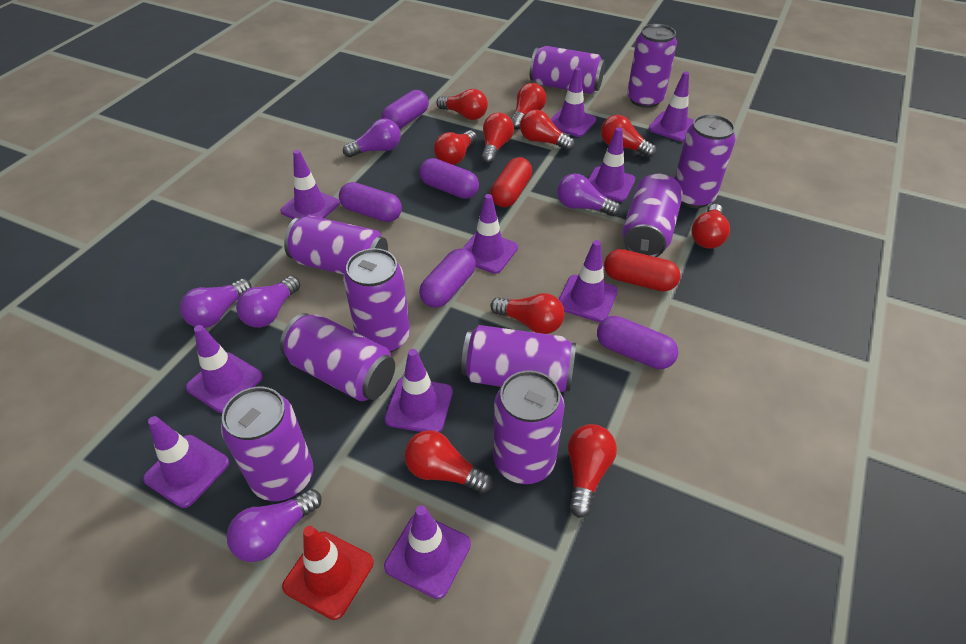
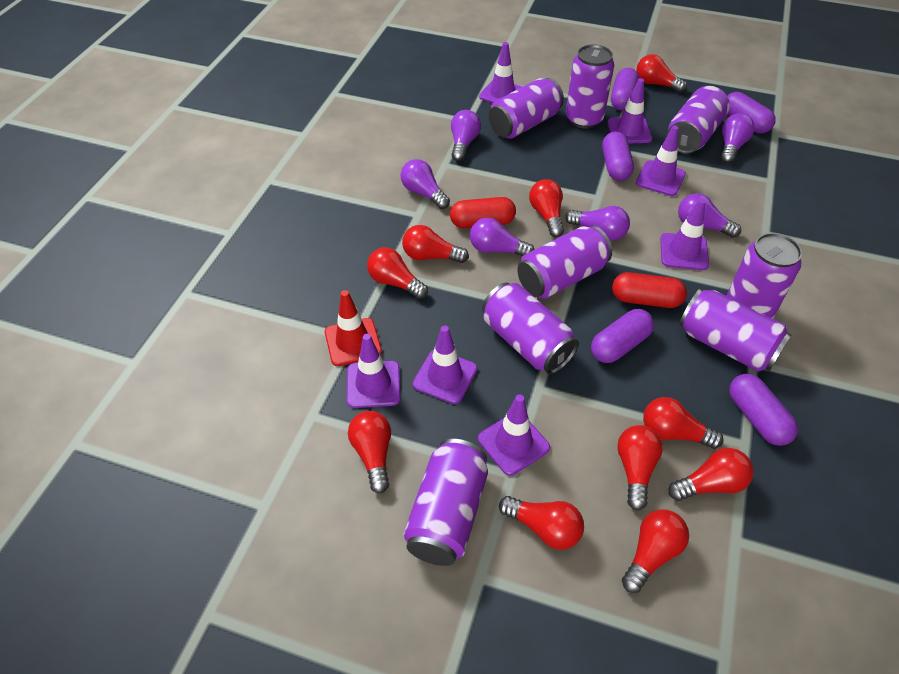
purple can: 10 -> 8
purple light bulb: 5 -> 6
purple traffic cone: 10 -> 7

